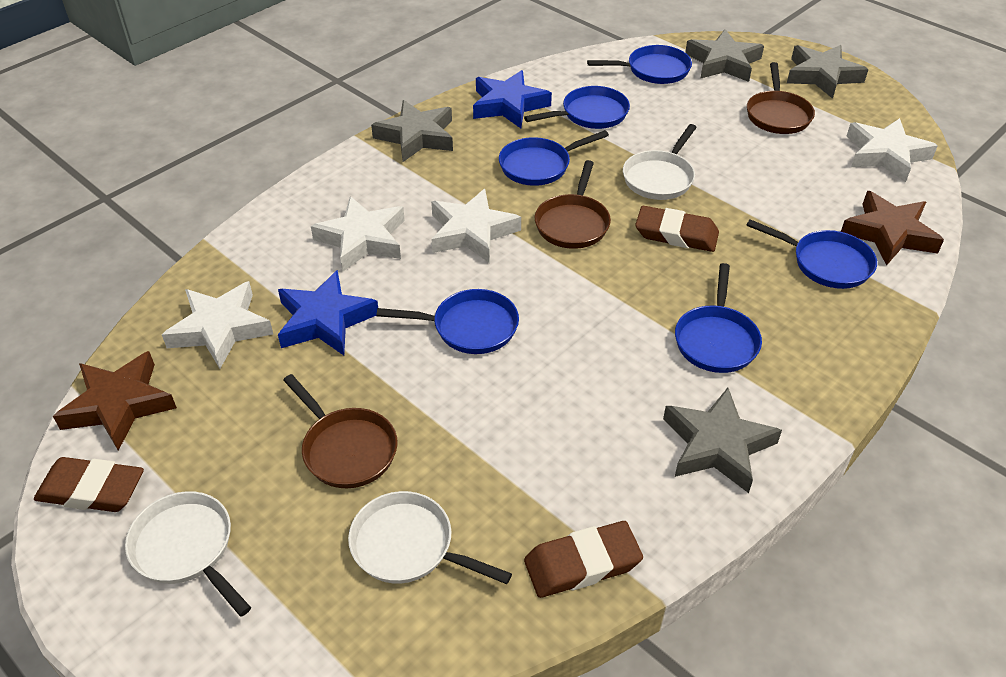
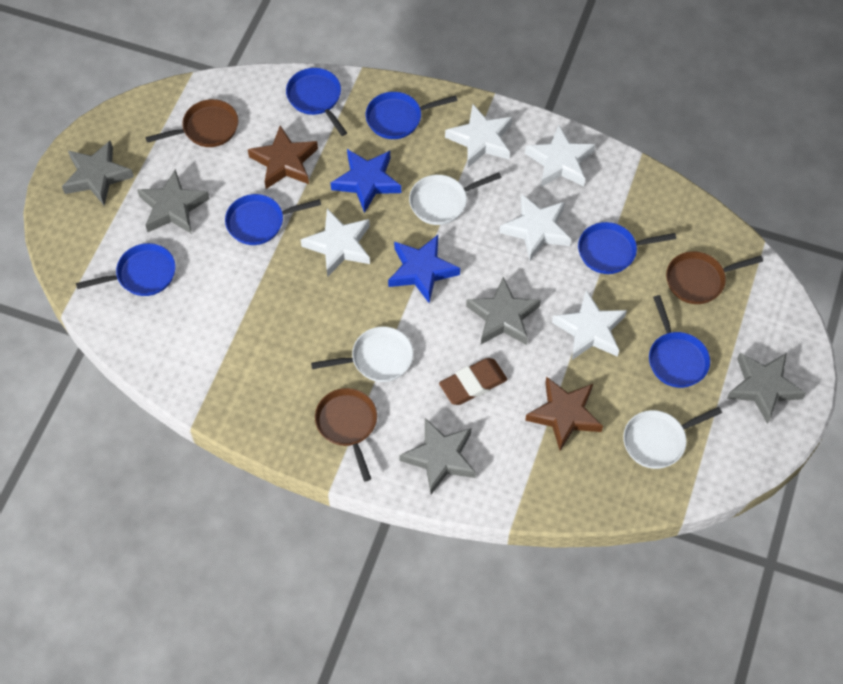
brown eraser: 3 -> 1
grey star: 4 -> 5
white star: 4 -> 5

